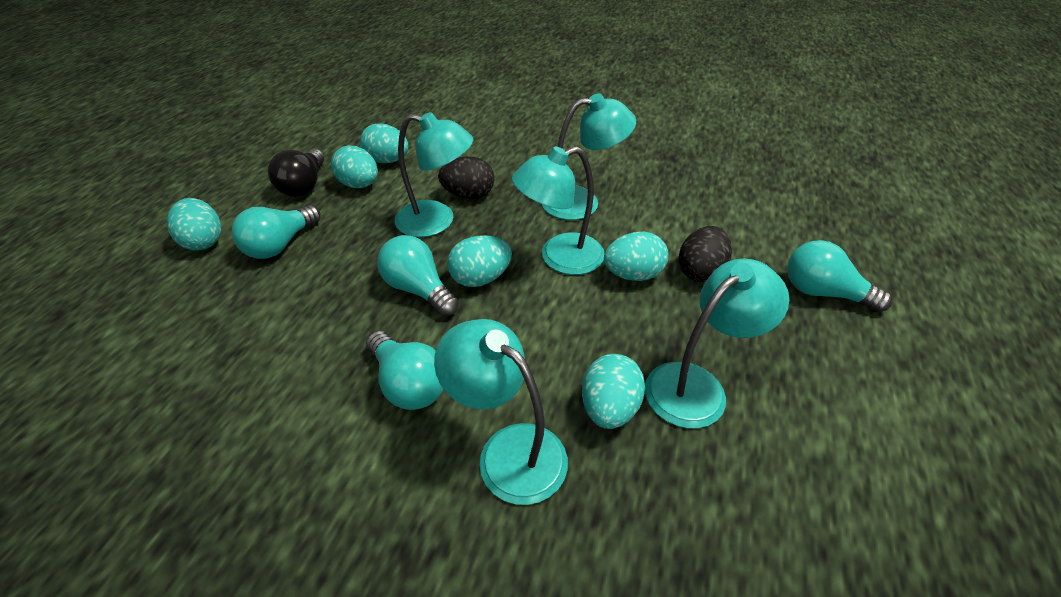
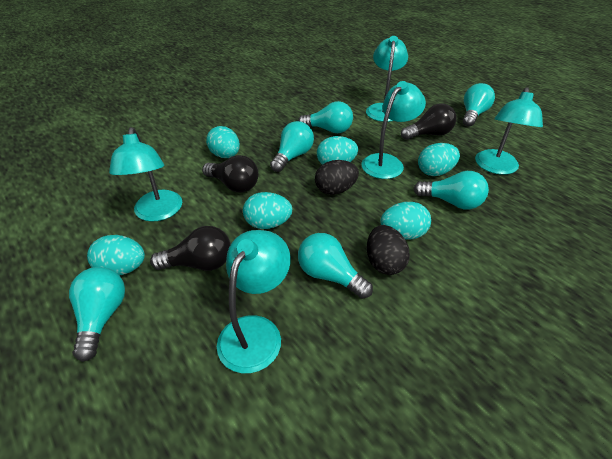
black light bulb: 1 -> 3
turquoise light bulb: 4 -> 6

